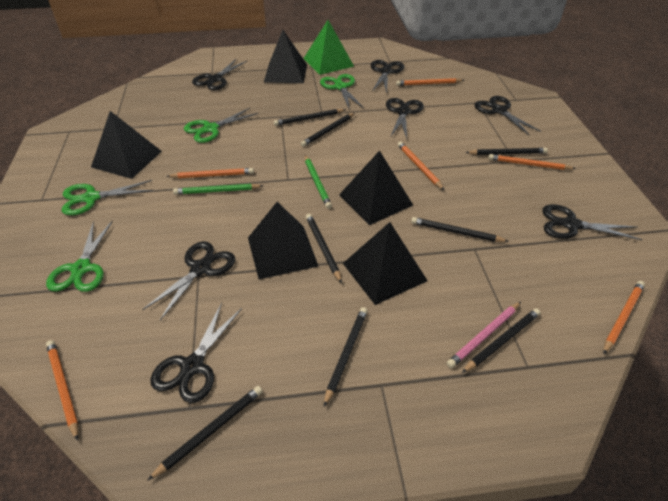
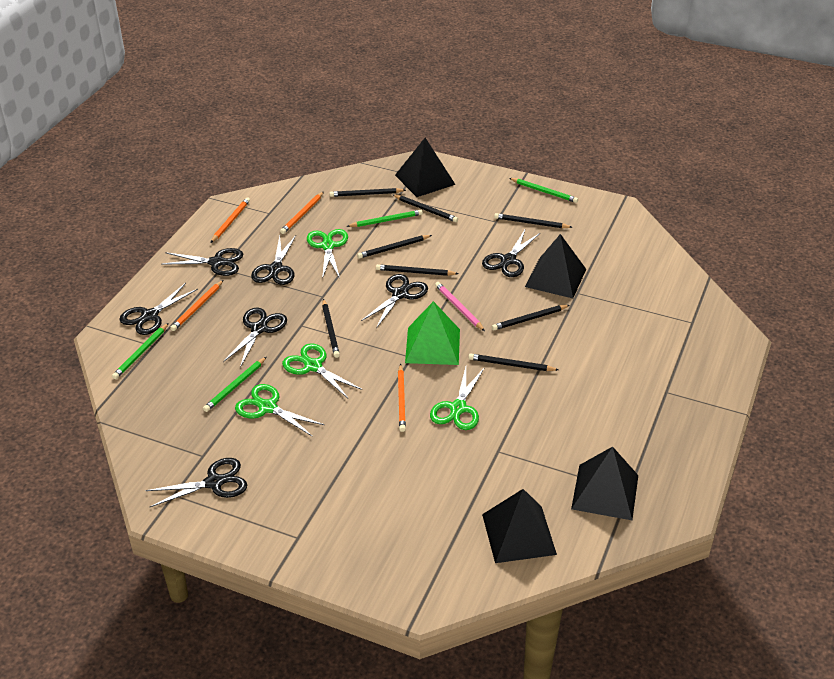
black pyramid: 5 -> 4
green pencil: 2 -> 4
orange pencil: 6 -> 4

